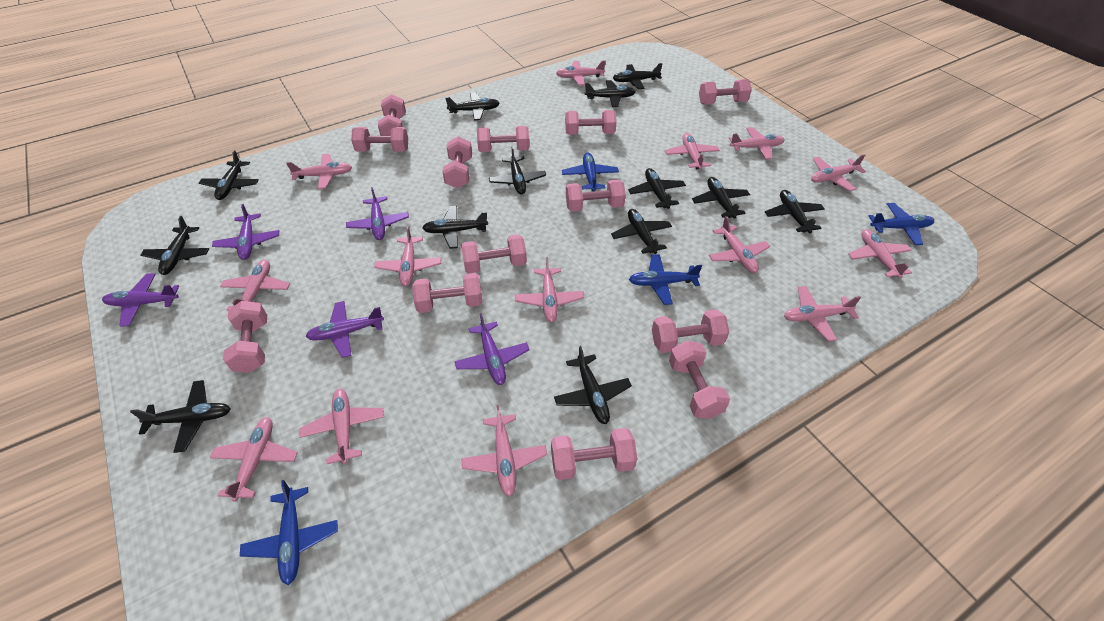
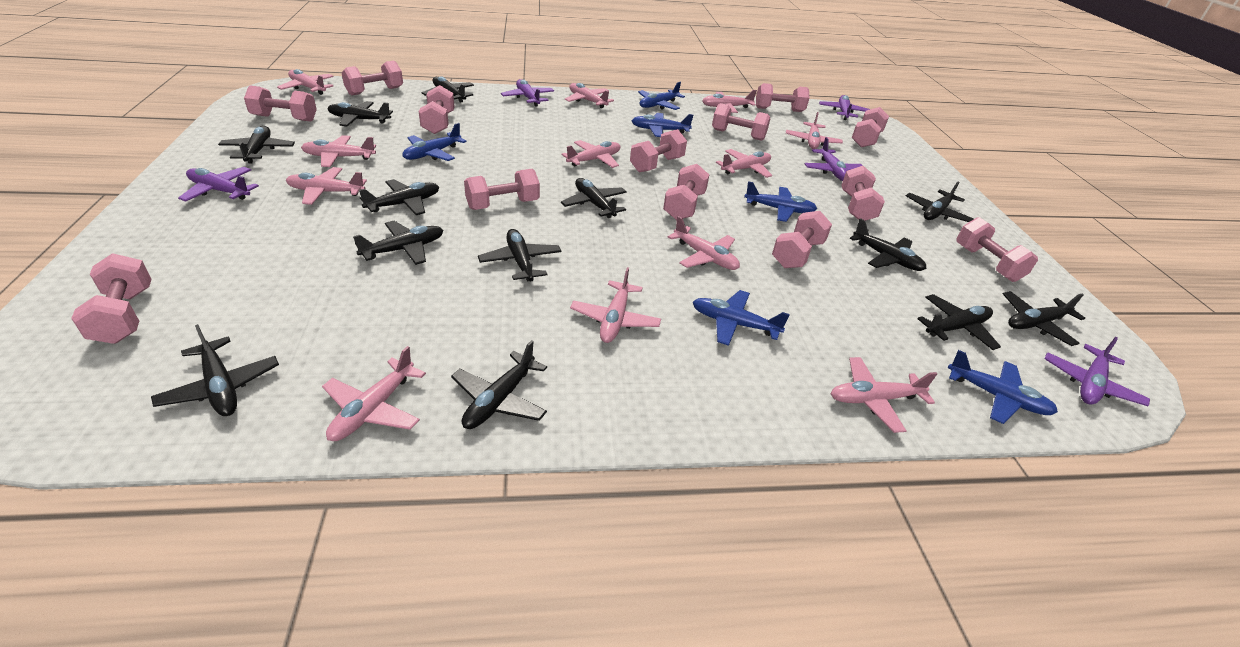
blue plane: 4 -> 6
pink plane: 14 -> 12

